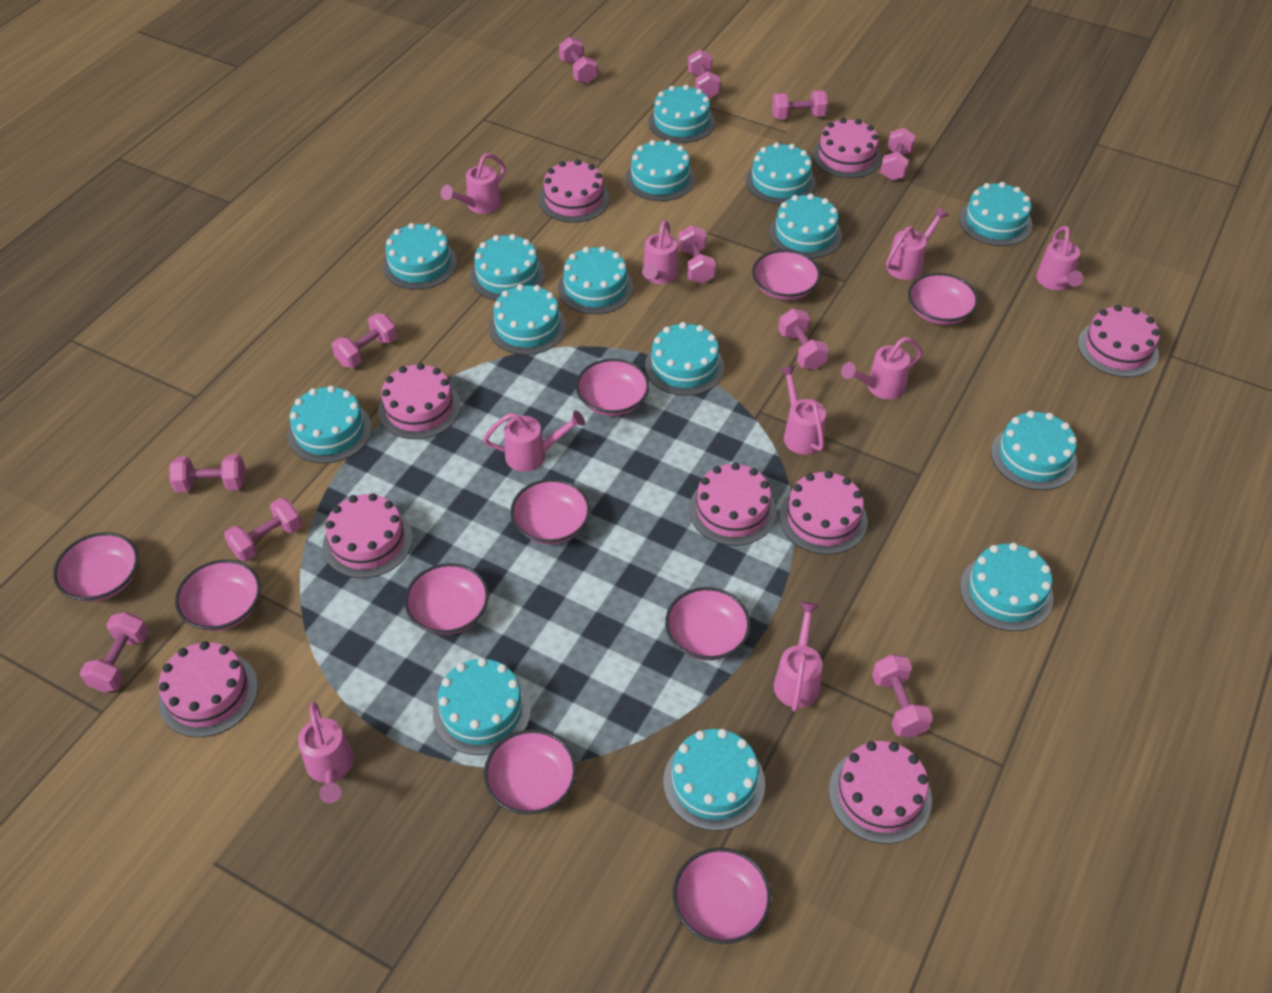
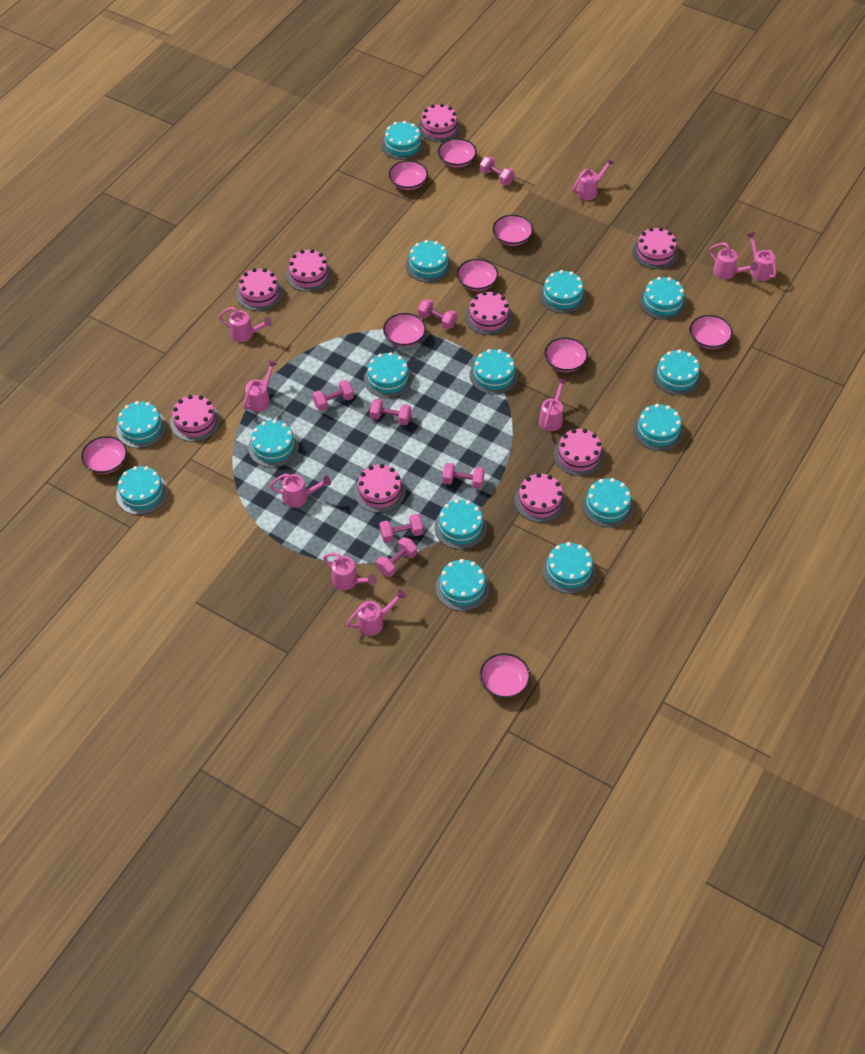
pink bowl: 10 -> 9
pink dumbbell: 11 -> 7

